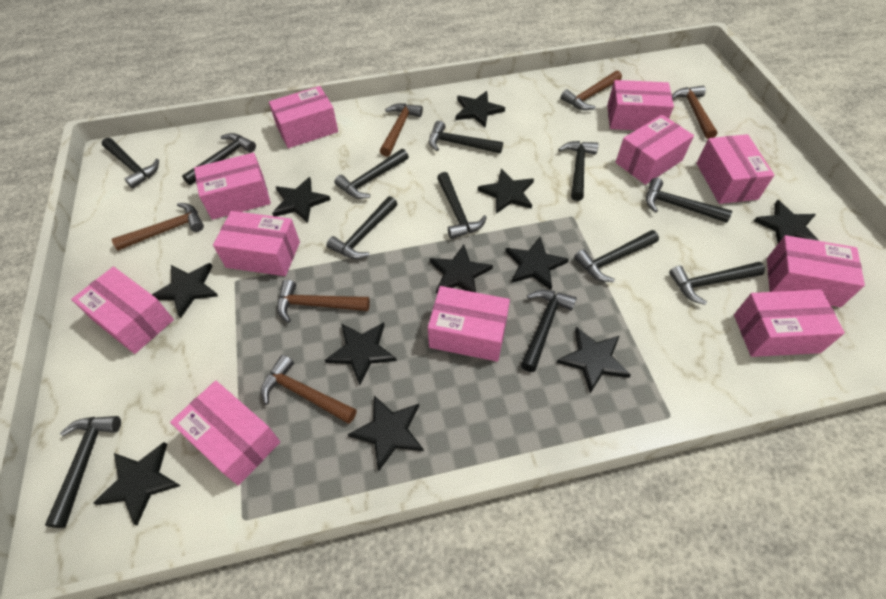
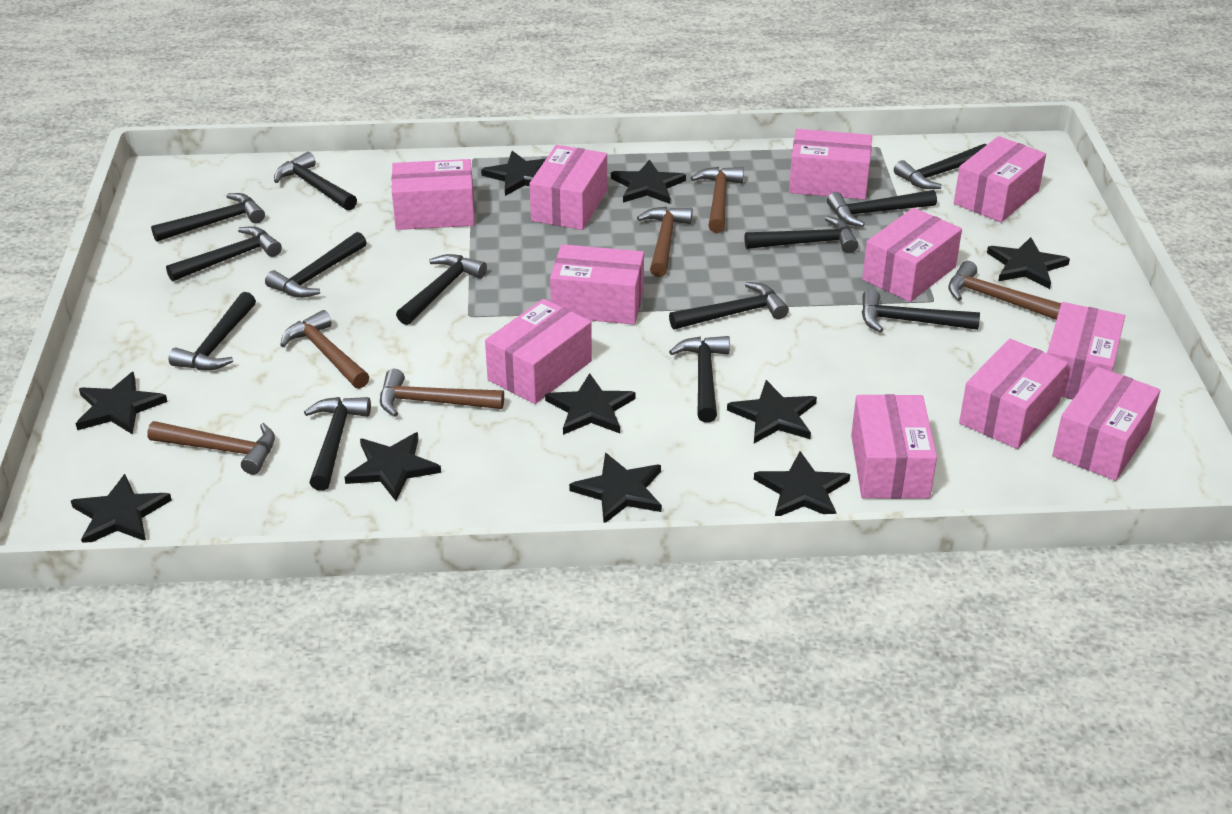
black hammer: 12 -> 13
black star: 11 -> 10

